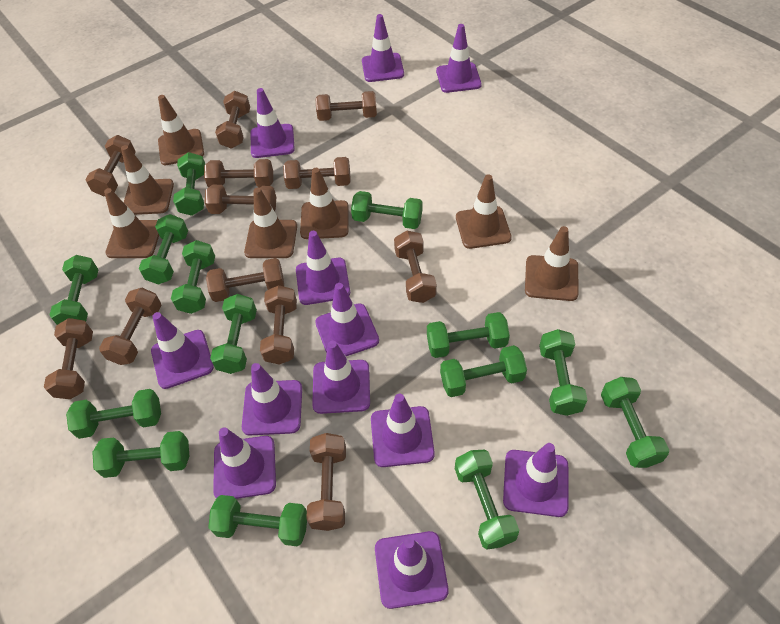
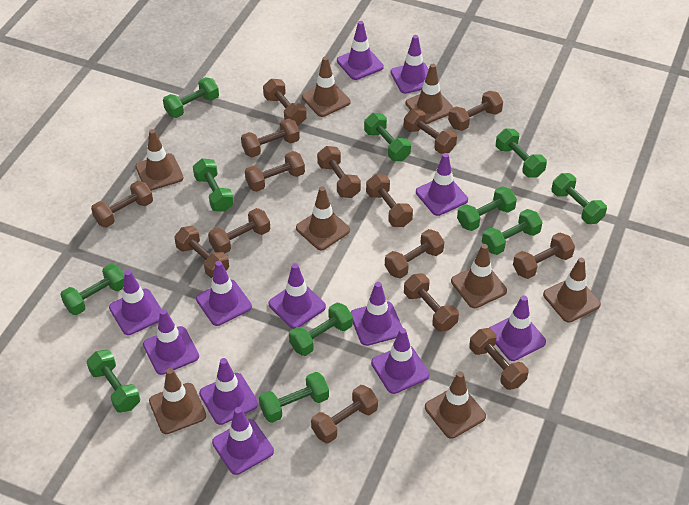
brown dumbbell: 12 -> 15
brown traffic cone: 7 -> 8
green dumbbell: 14 -> 11

